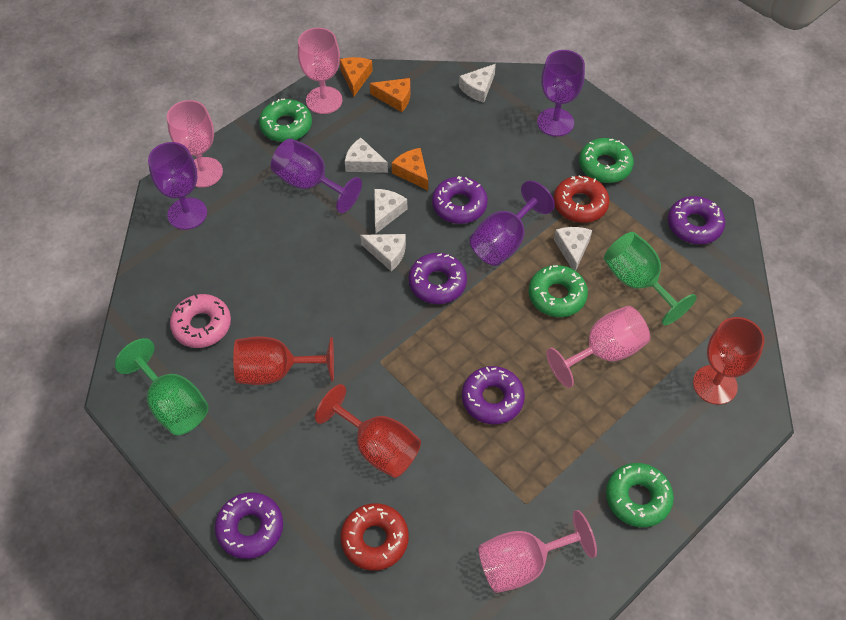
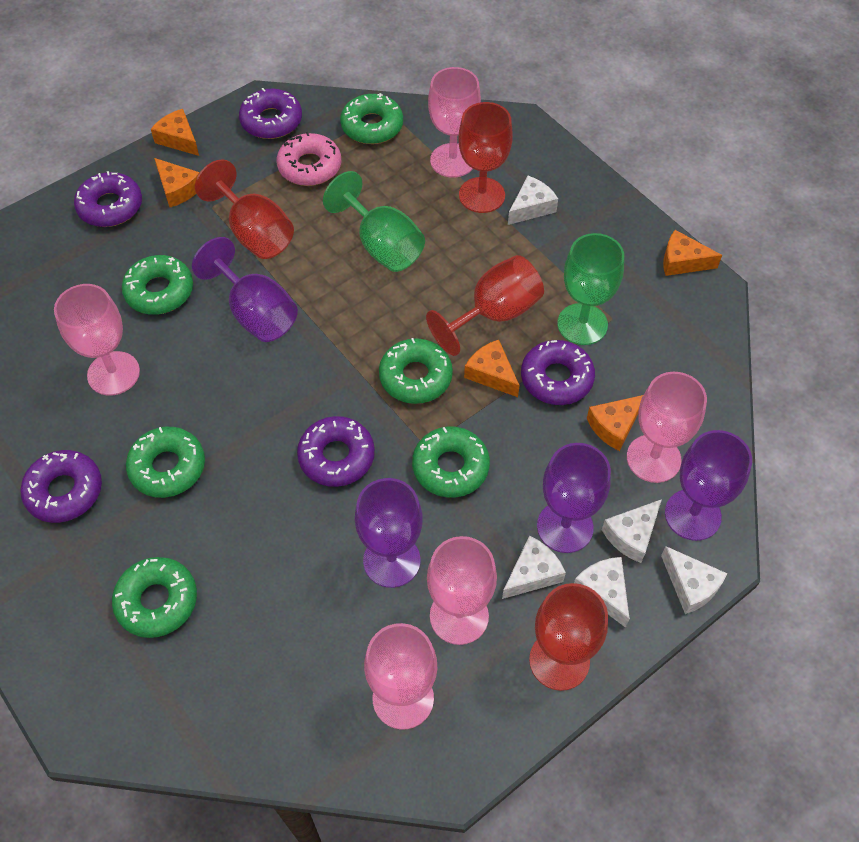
green donut: 4 -> 6
orange cheese: 3 -> 5
pink goblet: 4 -> 5
red donut: 2 -> 0
red goblet: 3 -> 4

